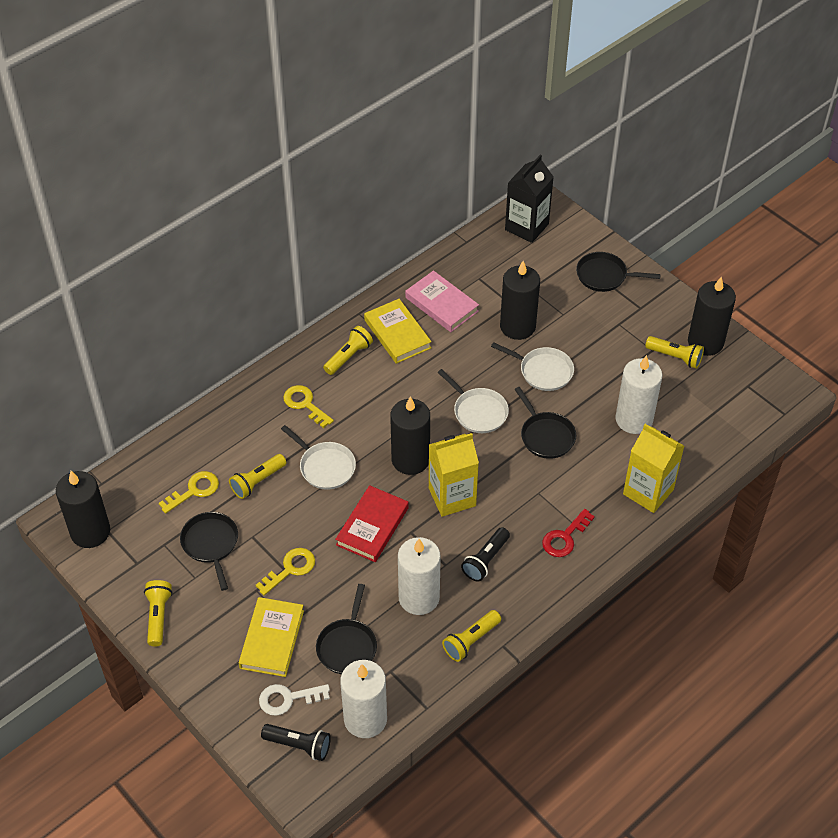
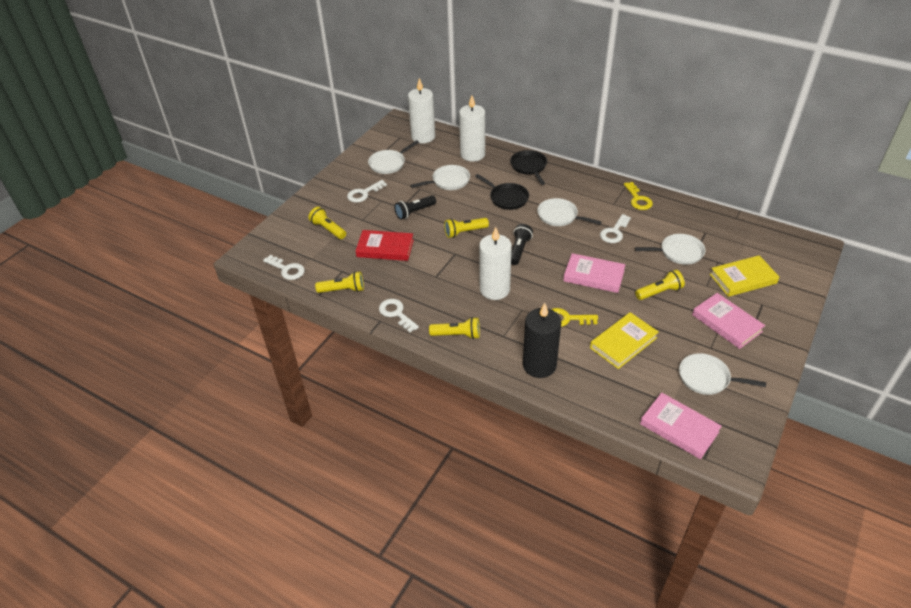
black candle: 4 -> 1
black carton: 1 -> 0
black pan: 4 -> 2
pink book: 1 -> 3
red key: 1 -> 0
white key: 1 -> 4
white pan: 3 -> 5
yellow carton: 2 -> 0
yellow key: 3 -> 2

